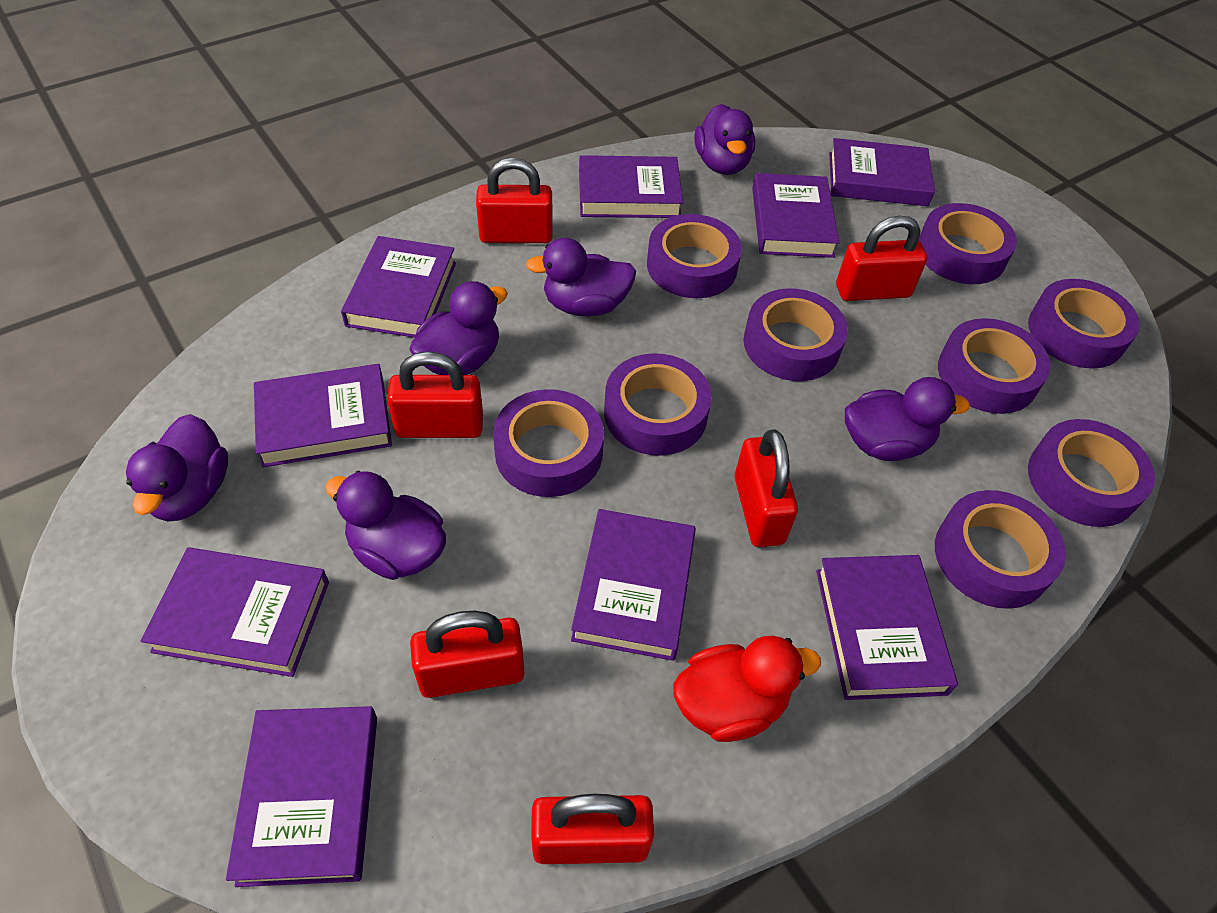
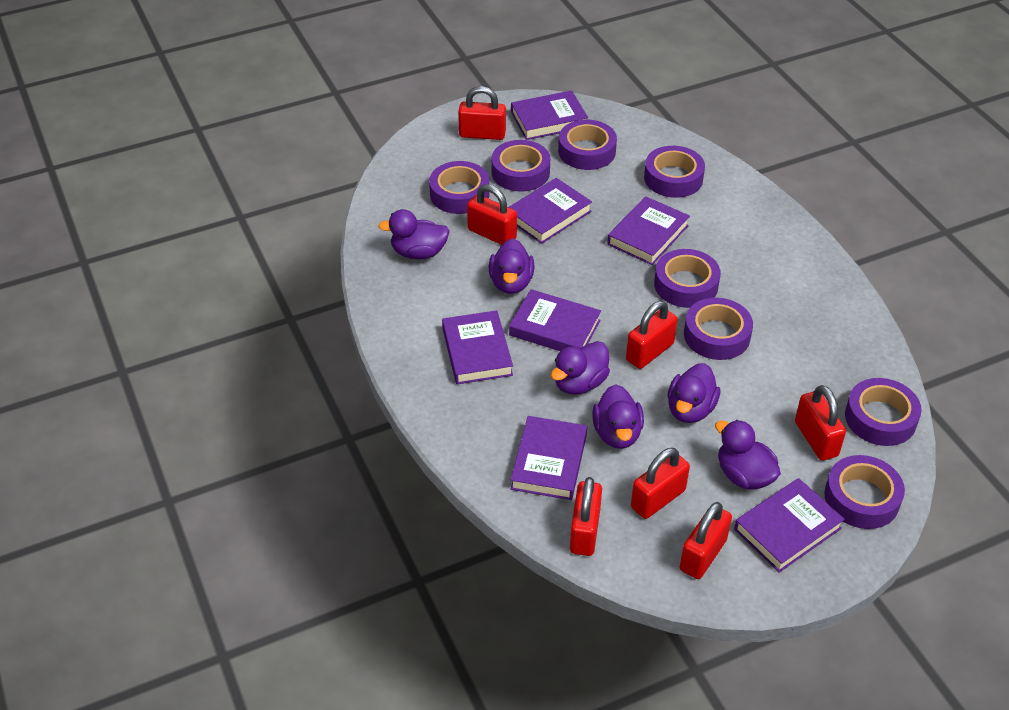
purple book: 9 -> 7
purple tape: 9 -> 8
red duck: 1 -> 0
red padlock: 6 -> 7

